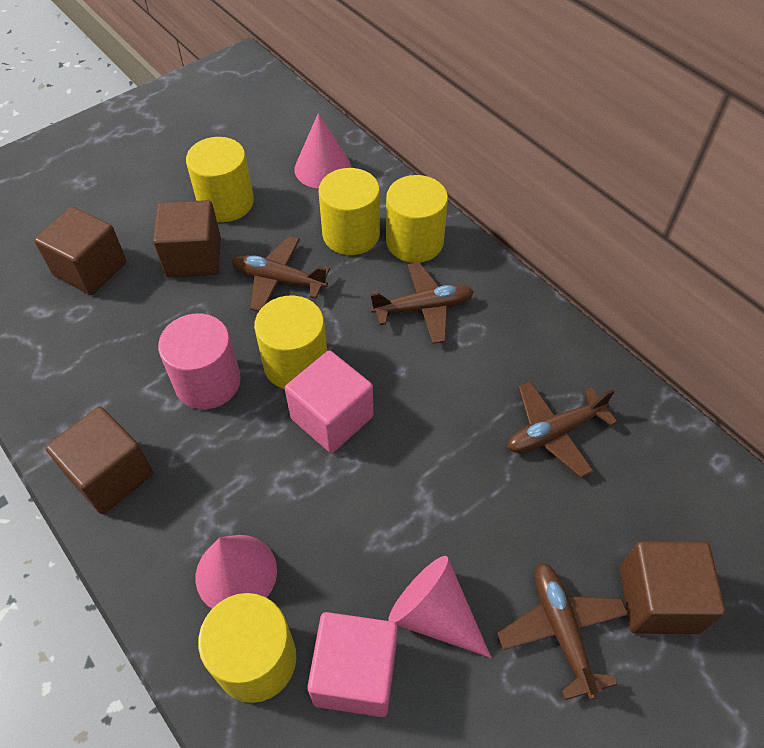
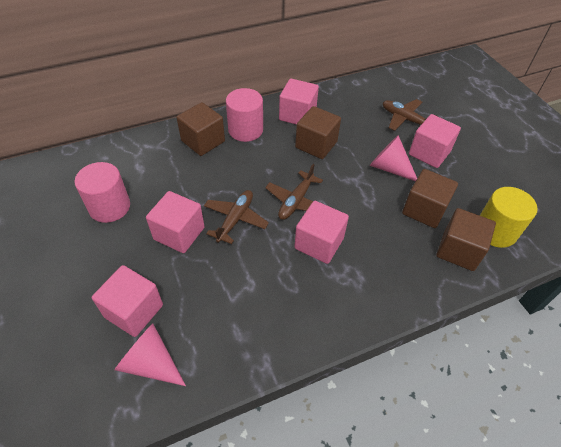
brown plane: 4 -> 3
pink cone: 3 -> 2
pink cube: 2 -> 5
pink cylinder: 1 -> 2
yellow cylinder: 5 -> 1

